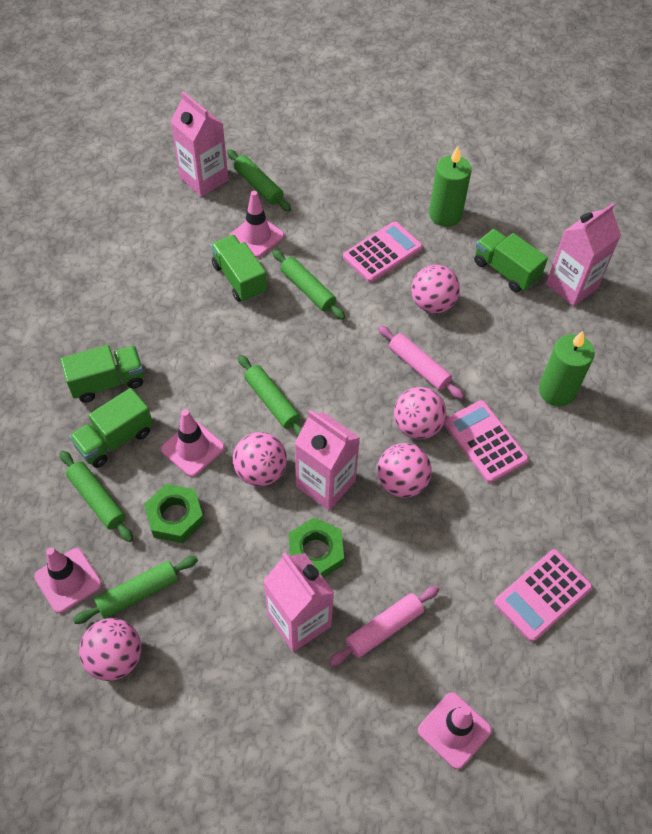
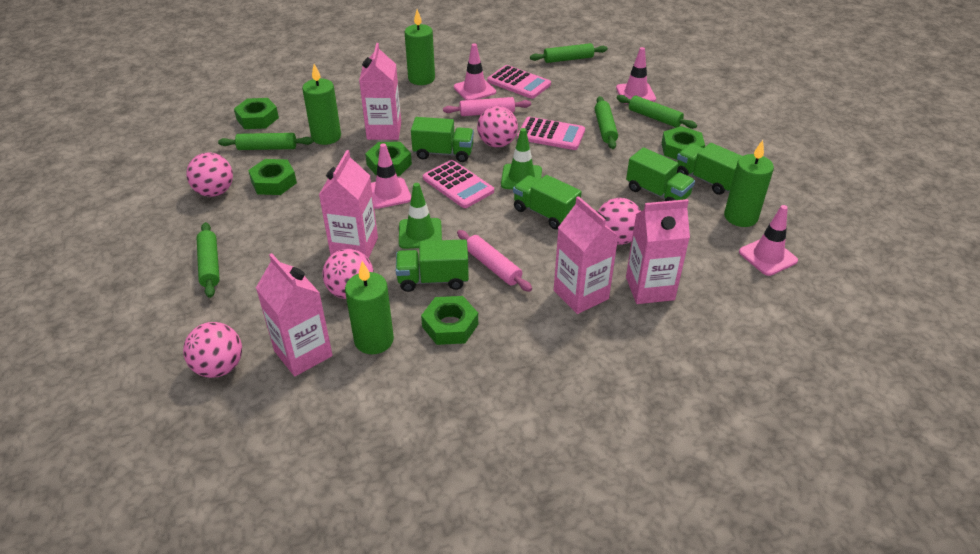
green candle: 2 -> 4
green nut: 2 -> 5
green traffic cone: 0 -> 2
green truck: 4 -> 5
pink carton: 4 -> 5

